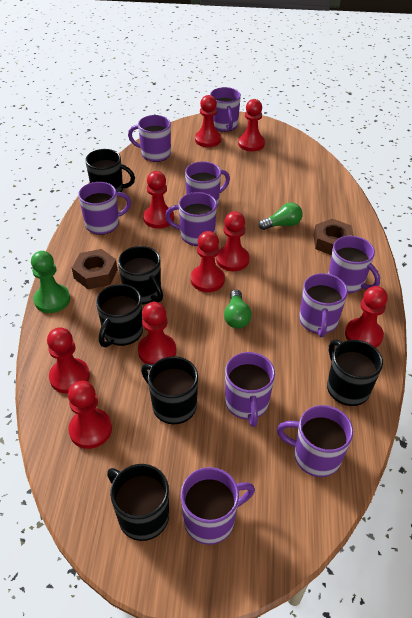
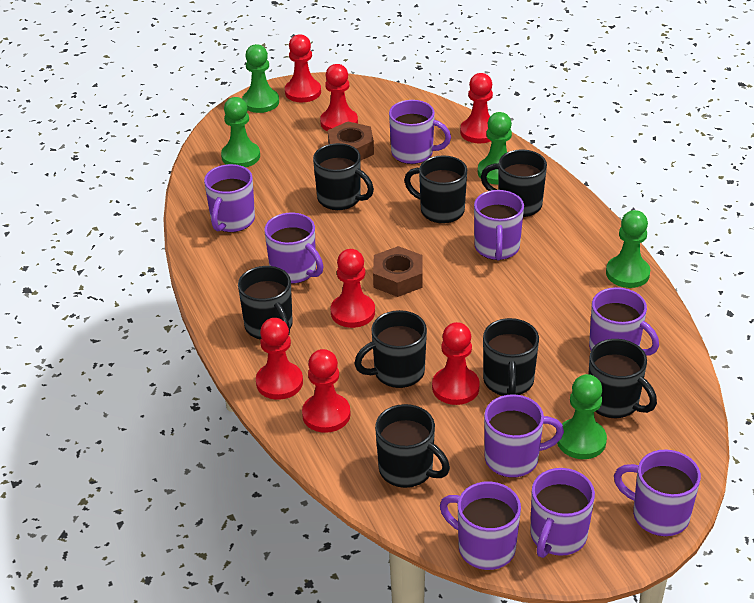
black mug: 6 -> 8
green light bulb: 2 -> 0
green pawn: 1 -> 5
purple mug: 10 -> 9
red pawn: 9 -> 7

